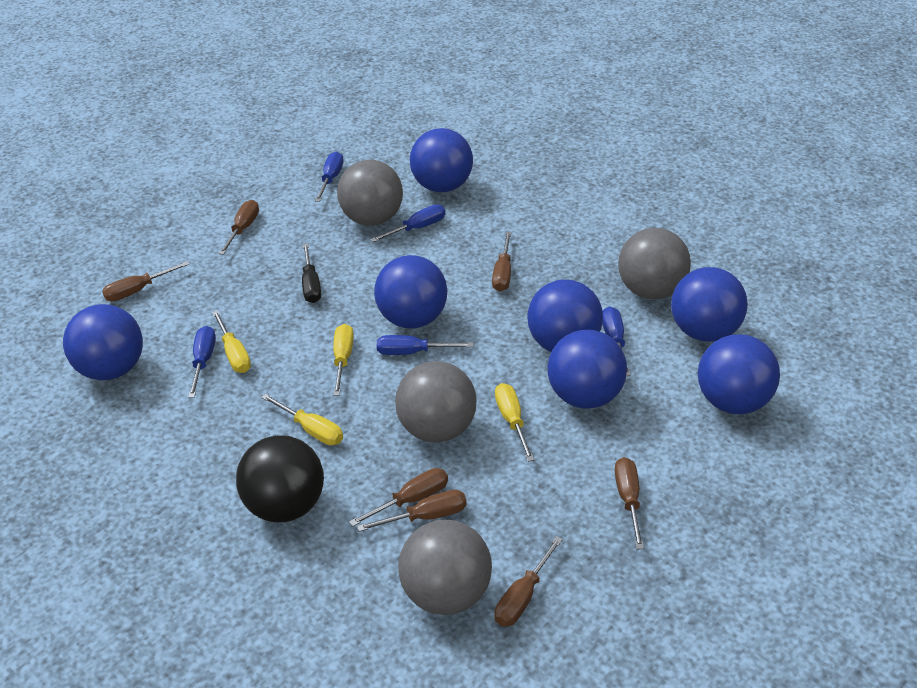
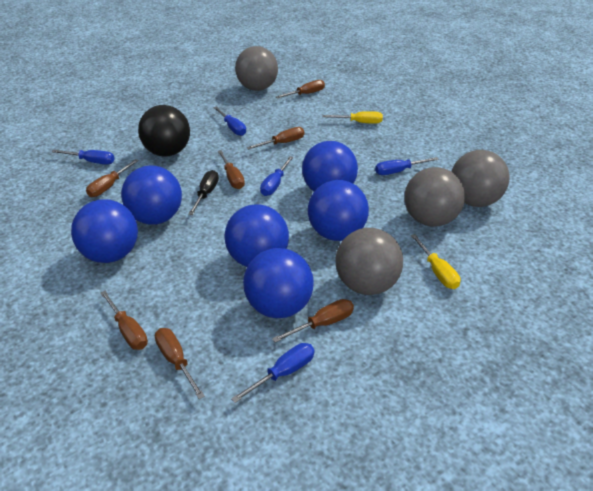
blue ball: 7 -> 6
yellow screwdriver: 4 -> 2

